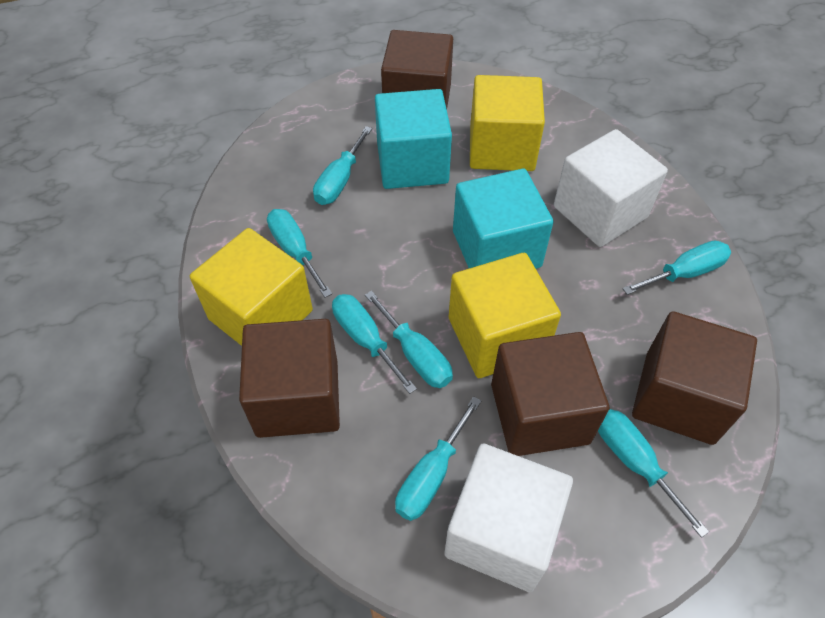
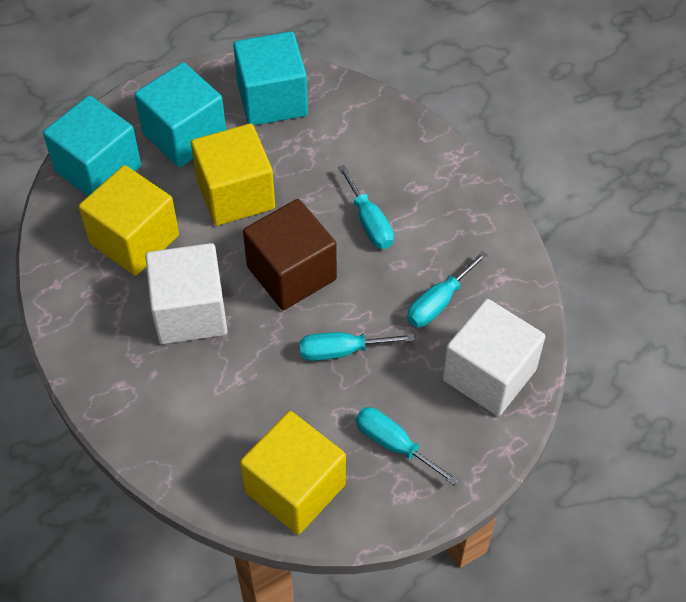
brown cube: 4 -> 1
turquoise cube: 2 -> 3
turquoise screwdriver: 7 -> 4

